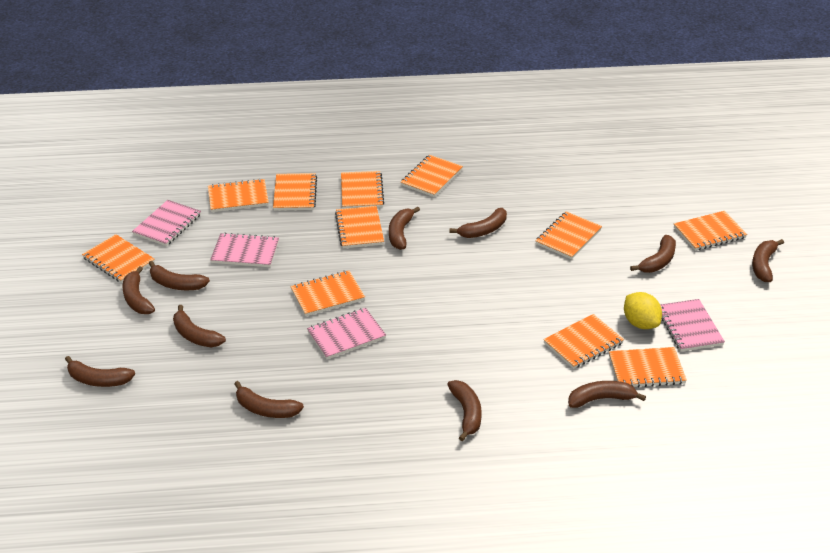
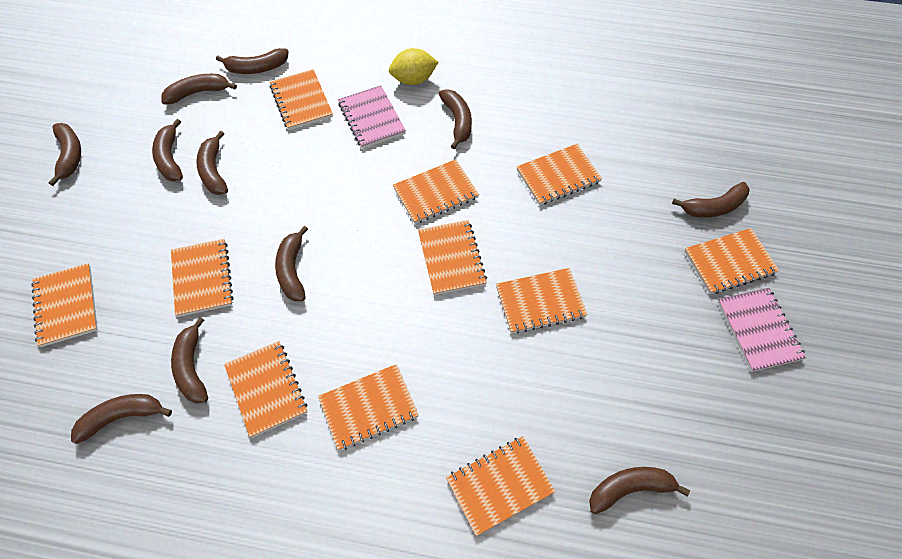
pink notebook: 4 -> 2

